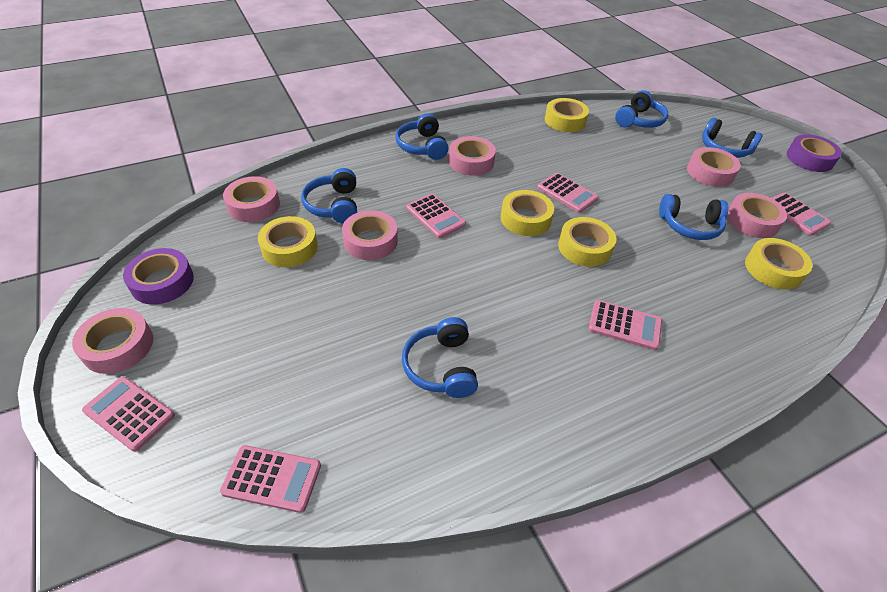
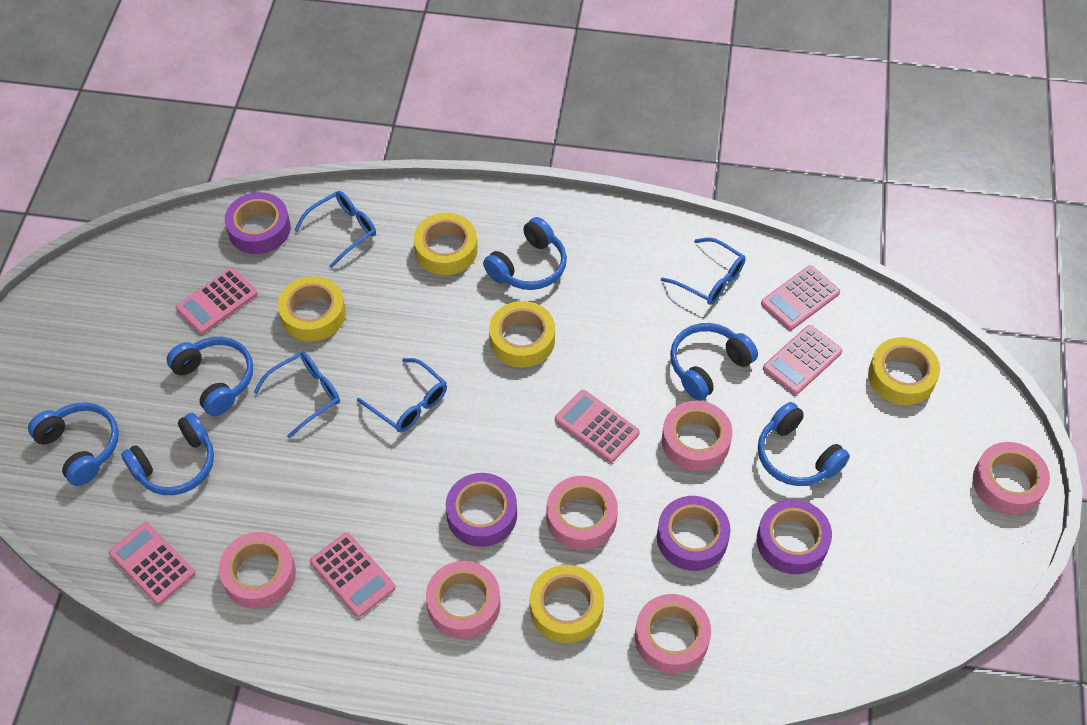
blue glasses: 0 -> 4
purple tape: 2 -> 4

